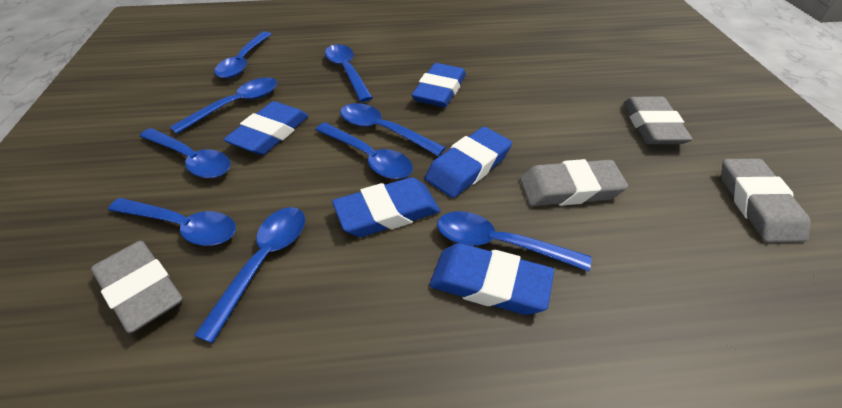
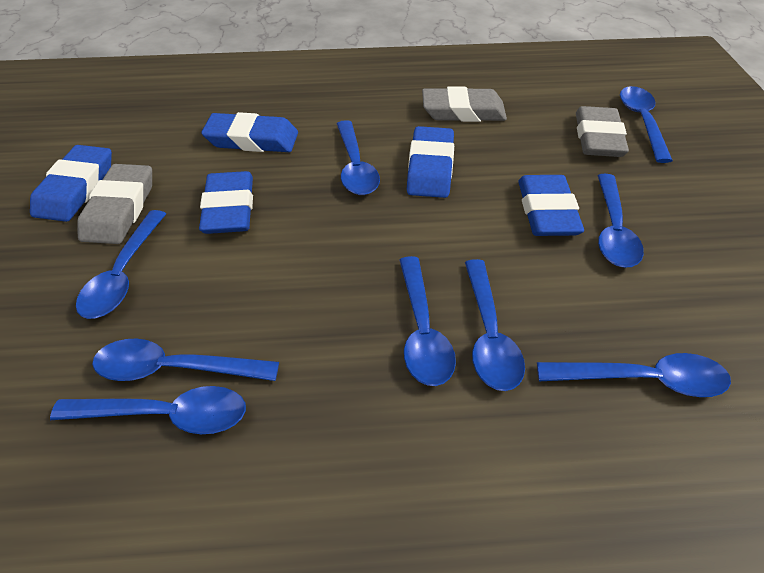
grey eraser: 4 -> 3

